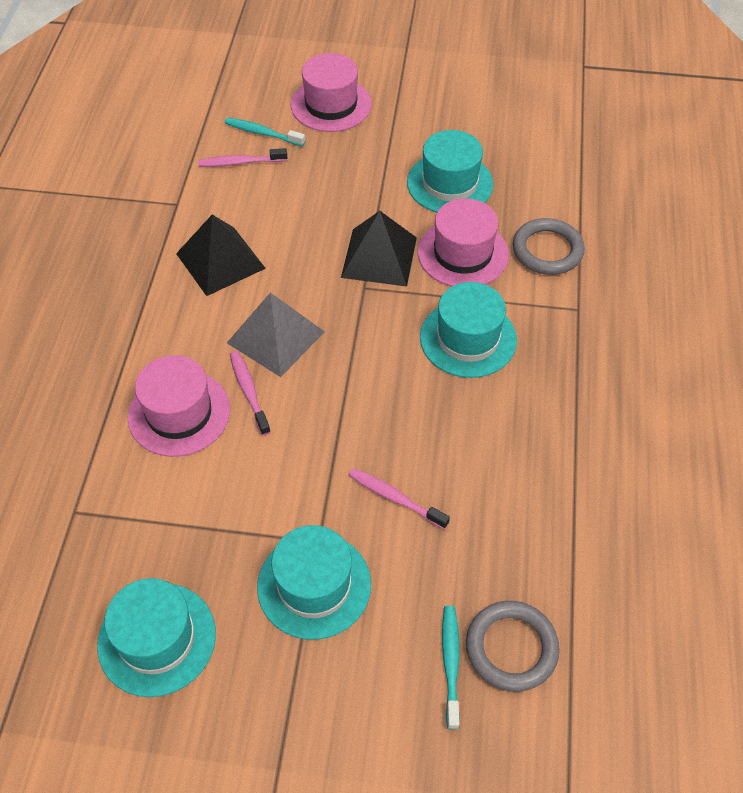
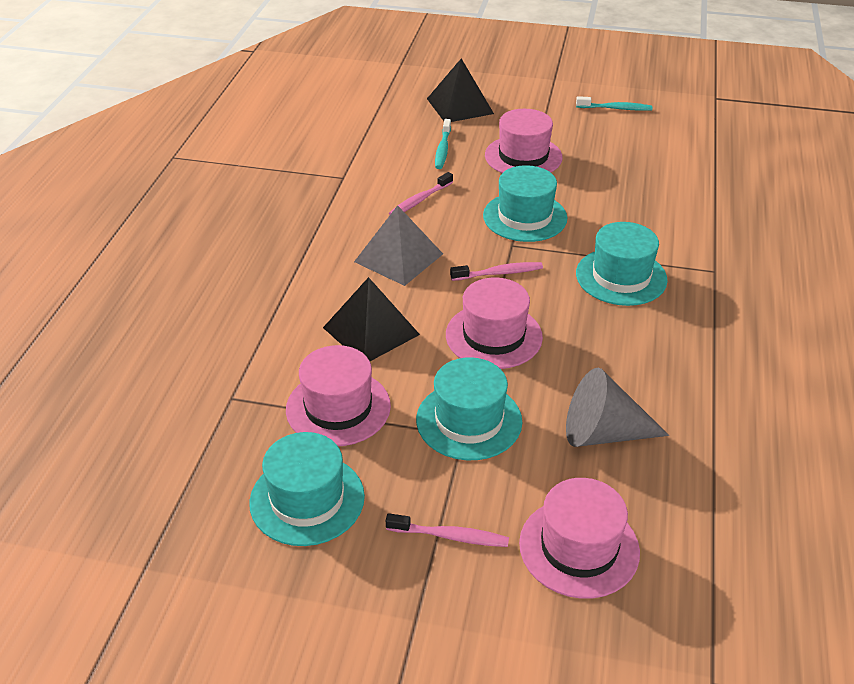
grey cone: 0 -> 1
grey ring: 2 -> 0
pink hat: 3 -> 4

